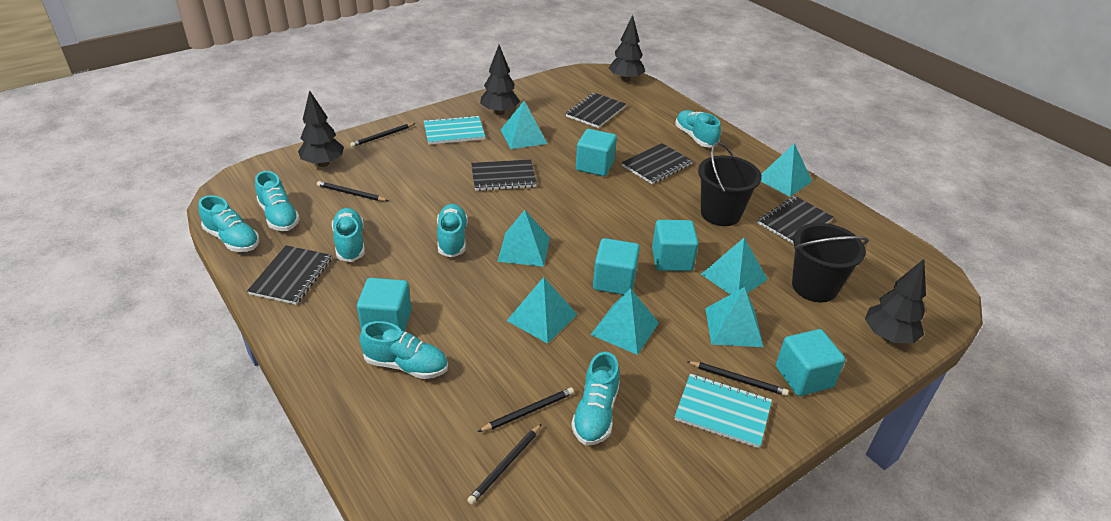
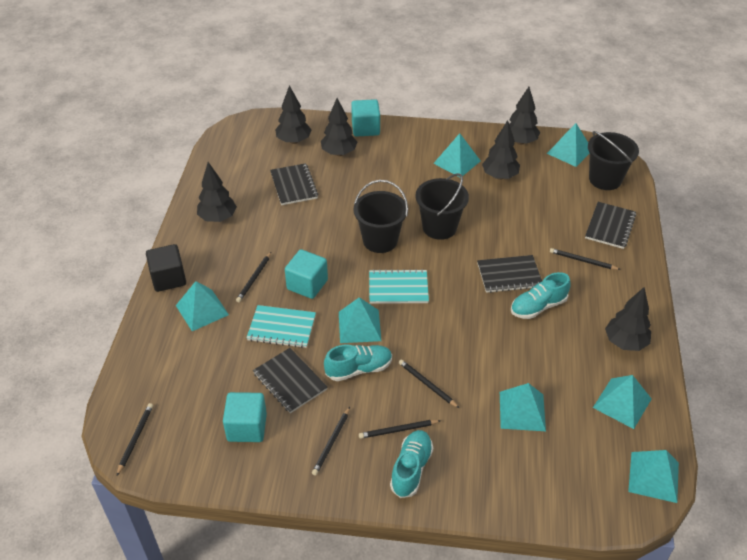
black bucket: 2 -> 3
black cube: 0 -> 1
black notebook: 5 -> 4
black pencil: 5 -> 6
black tree: 4 -> 6
turquoise cube: 5 -> 3
turquoise shoe: 7 -> 3

